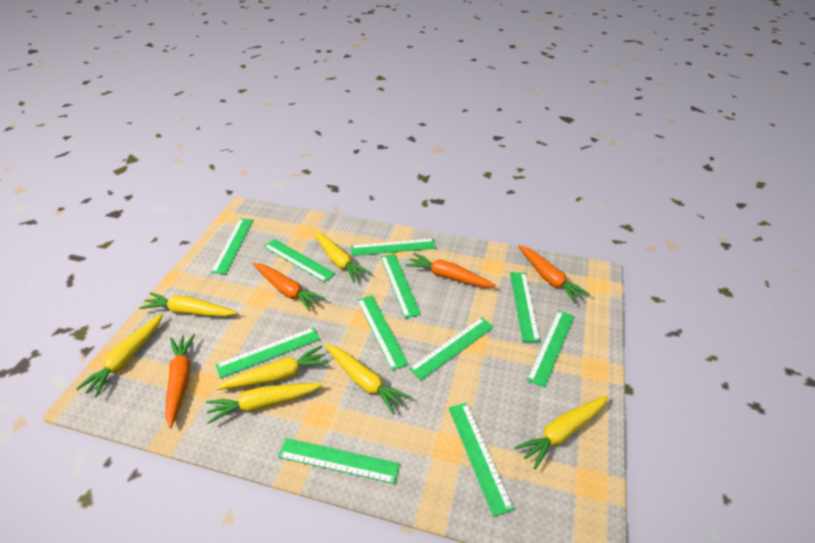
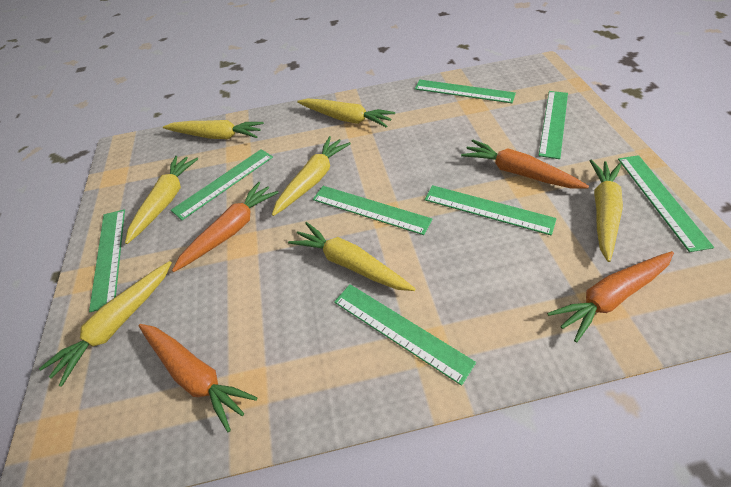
green ruler: 11 -> 8

